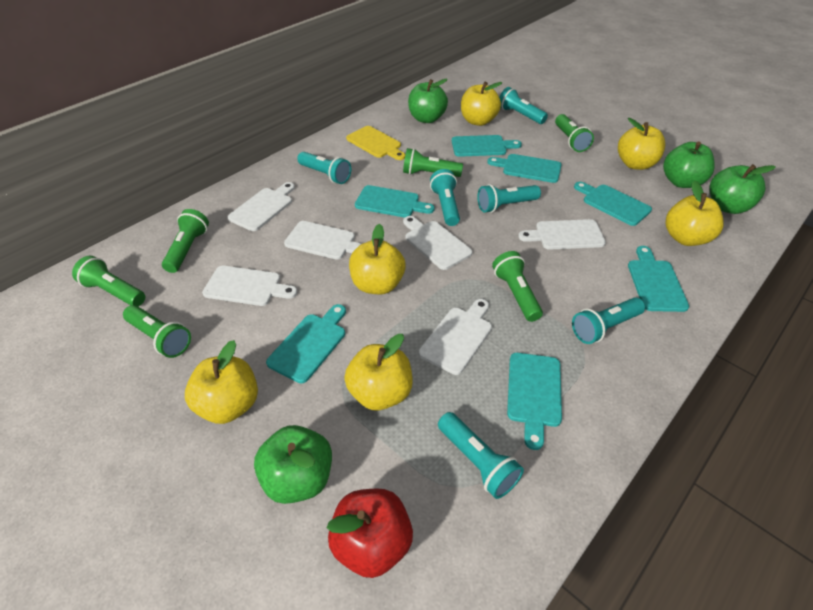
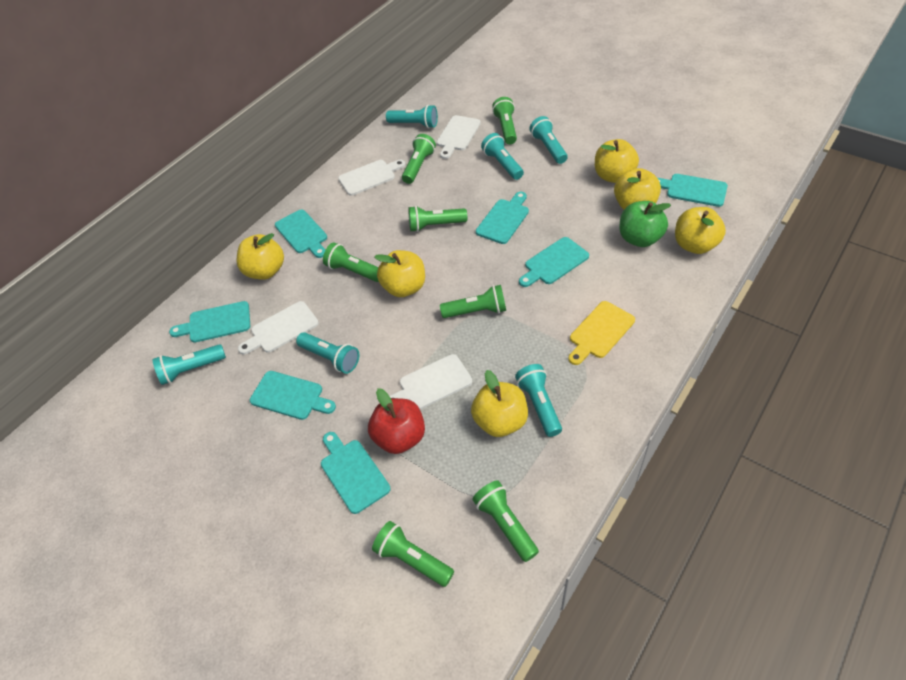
green apple: 4 -> 1
green flashlight: 6 -> 7
white cutting board: 6 -> 4

